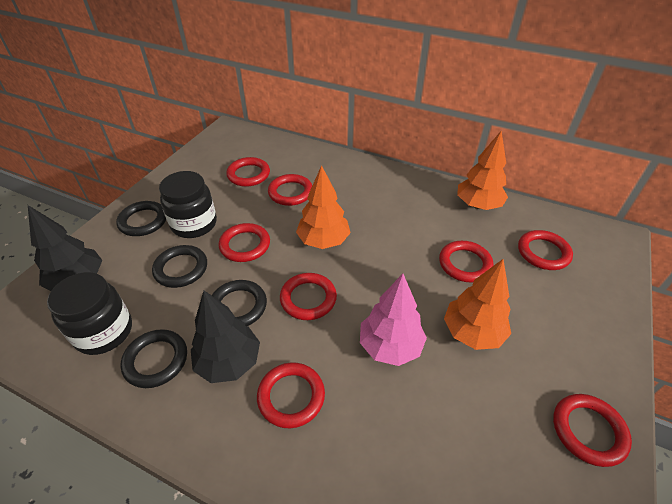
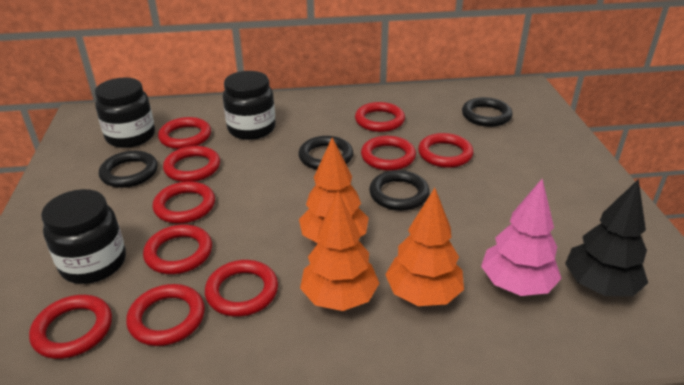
black jar: 2 -> 3
black tree: 2 -> 1
red ring: 8 -> 10

